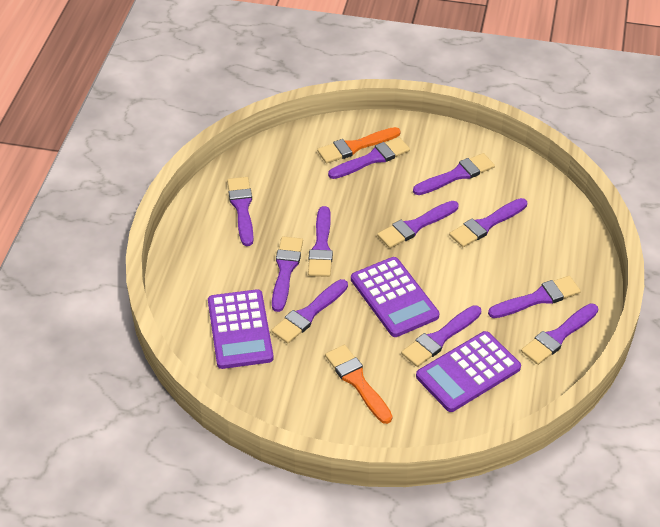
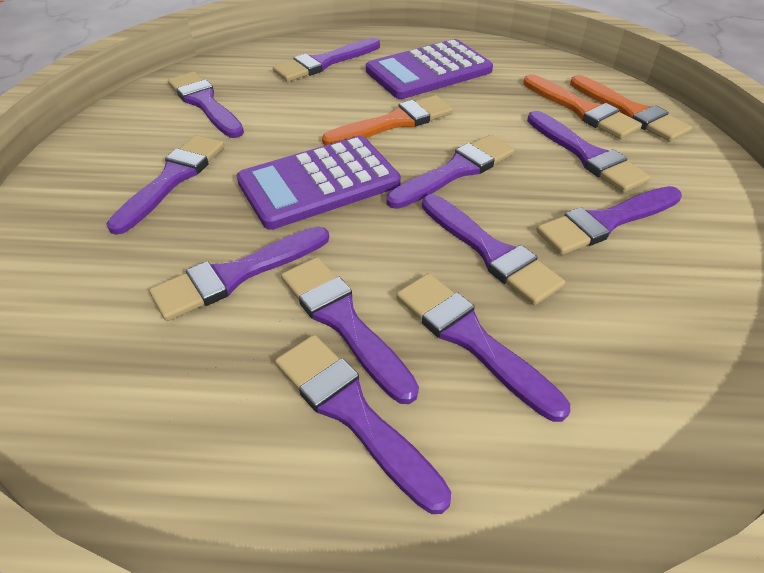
orange brush: 2 -> 3
purple calculator: 3 -> 2

